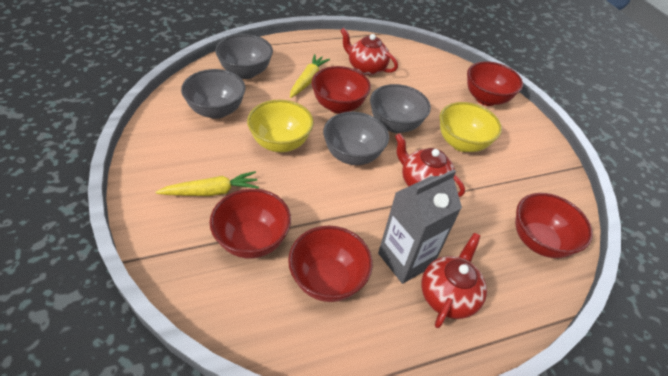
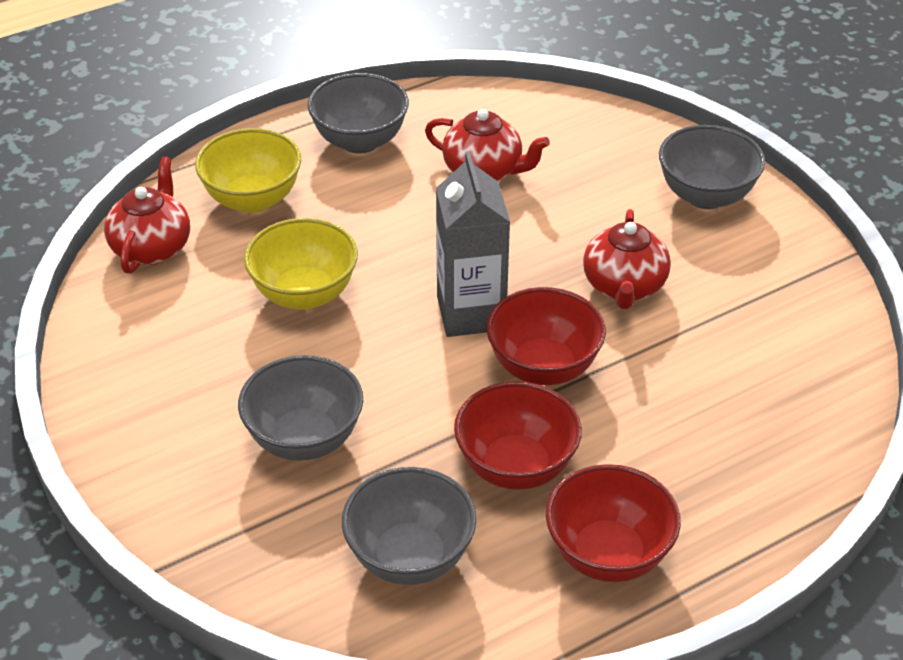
red bowl: 5 -> 3
yellow carrot: 2 -> 0

